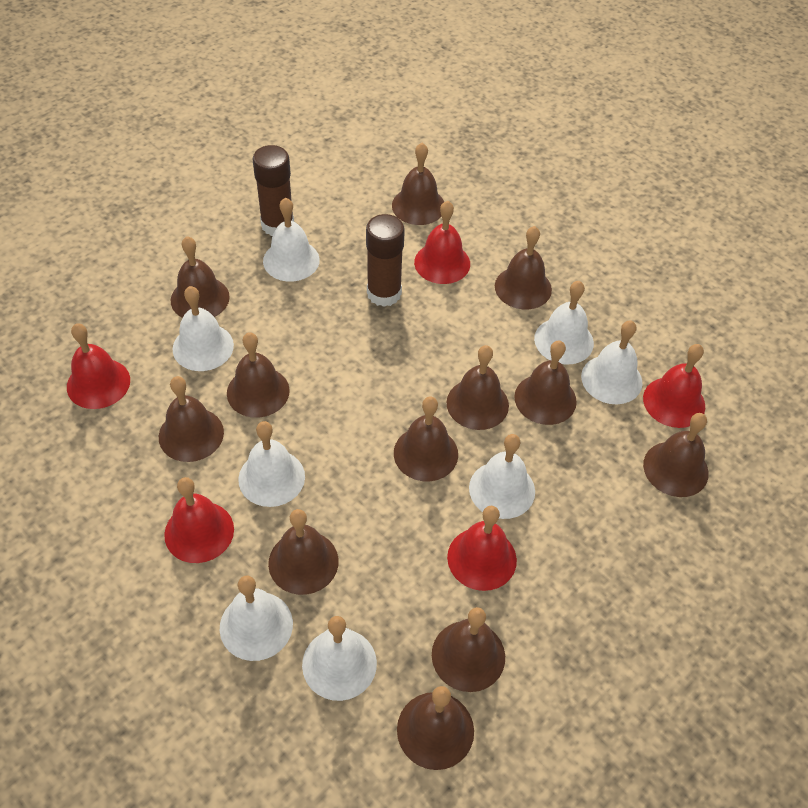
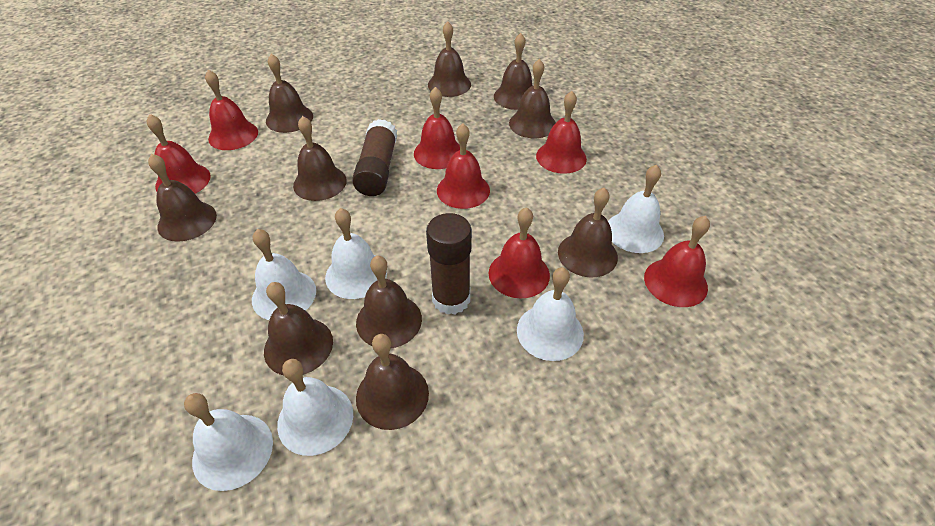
brown bell: 12 -> 10
red bell: 5 -> 7
white bell: 8 -> 6

